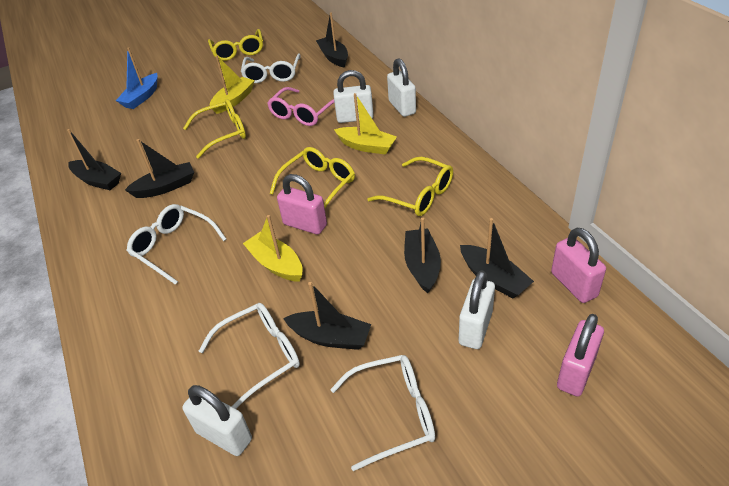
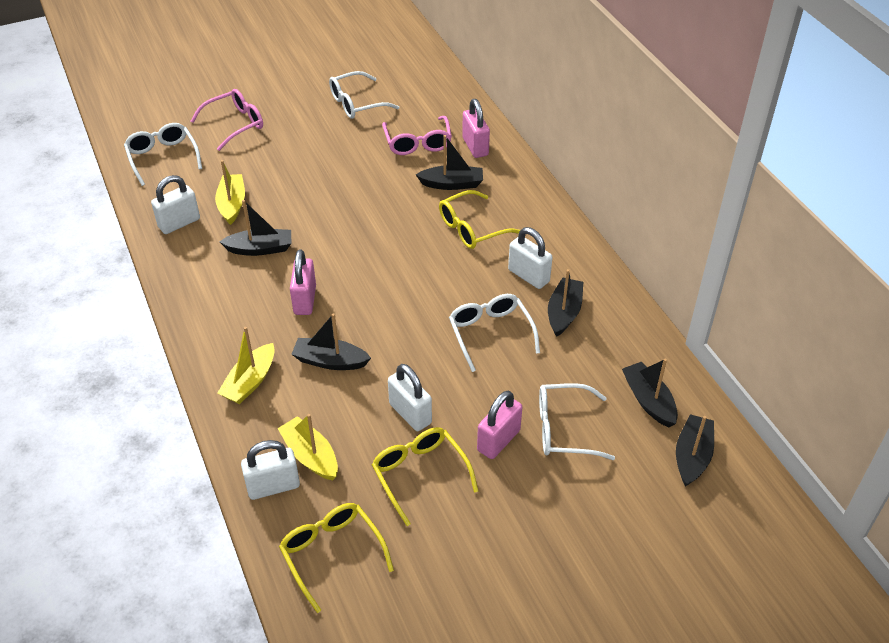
blue boat: 1 -> 0
pink glasses: 1 -> 2
yellow glasses: 4 -> 3

